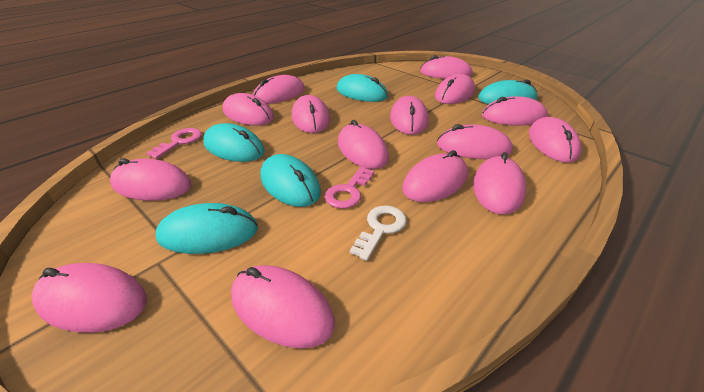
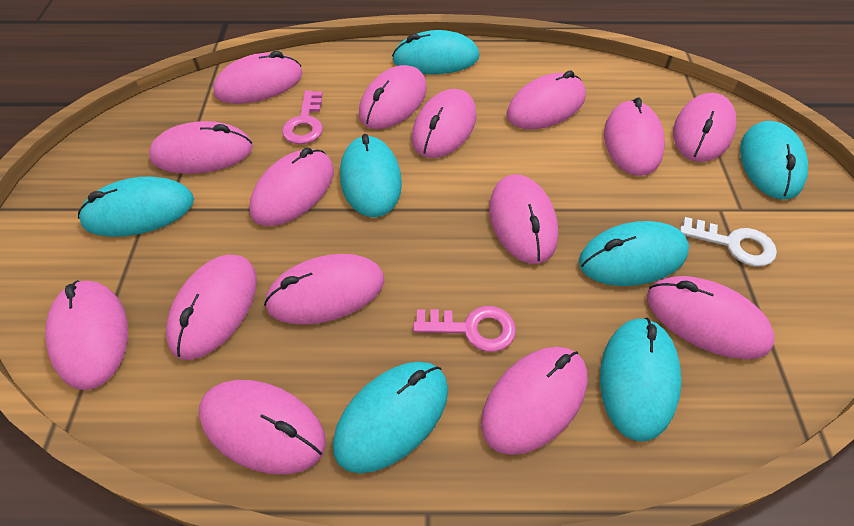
turquoise mouse: 5 -> 7

